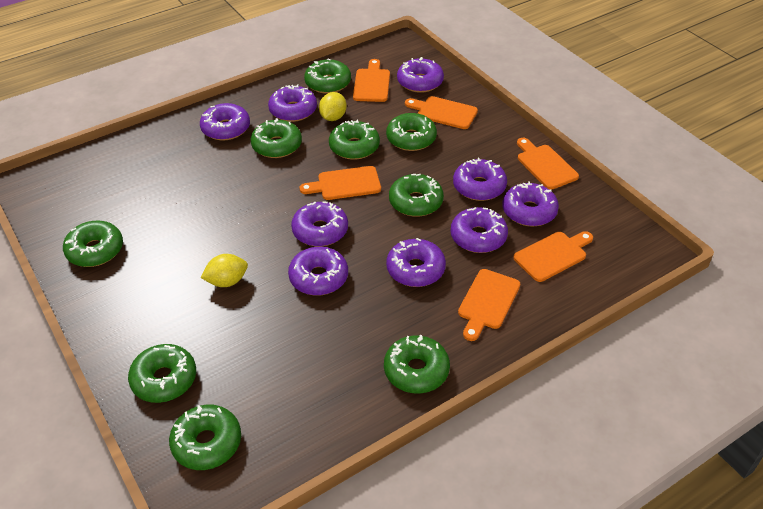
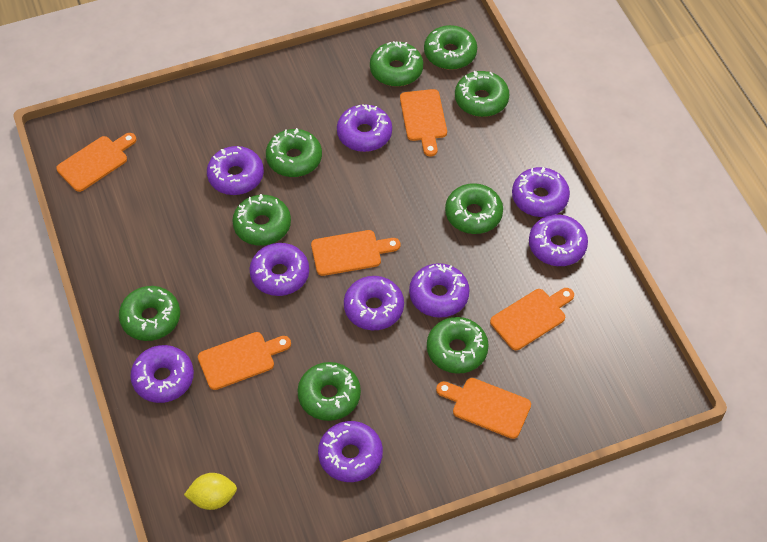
yellow lemon: 2 -> 1

